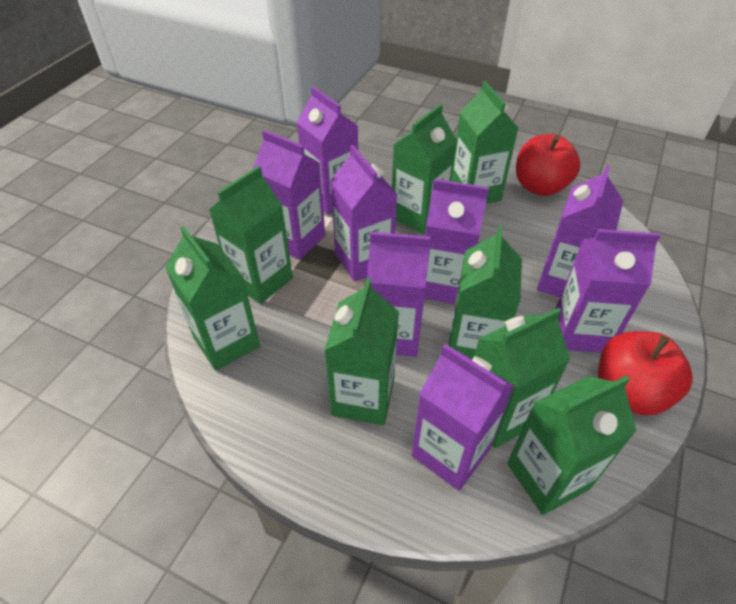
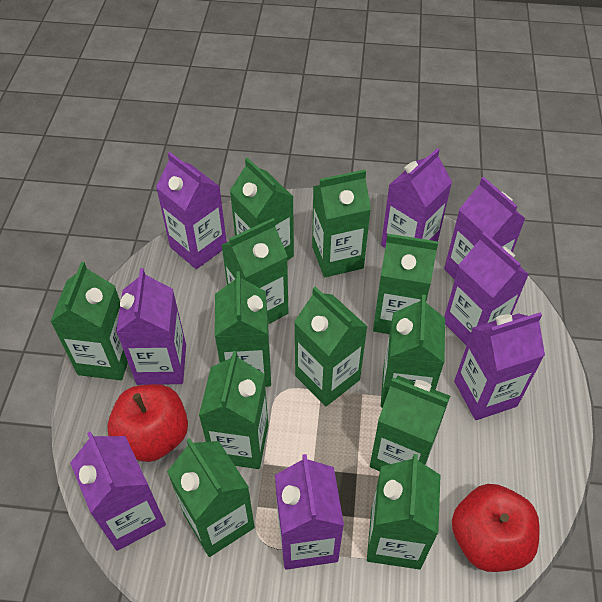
green carton: 8 -> 12

